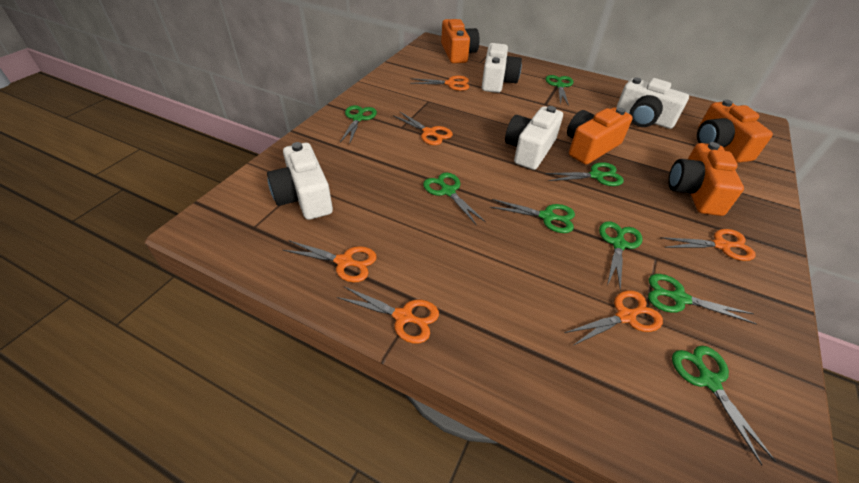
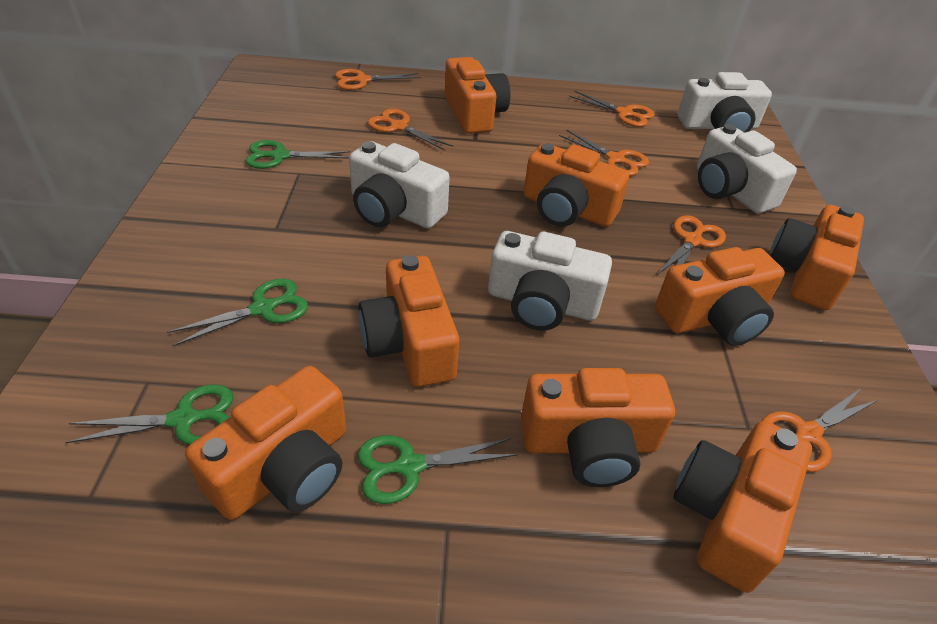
green scissors: 8 -> 4
orange camera: 4 -> 8

